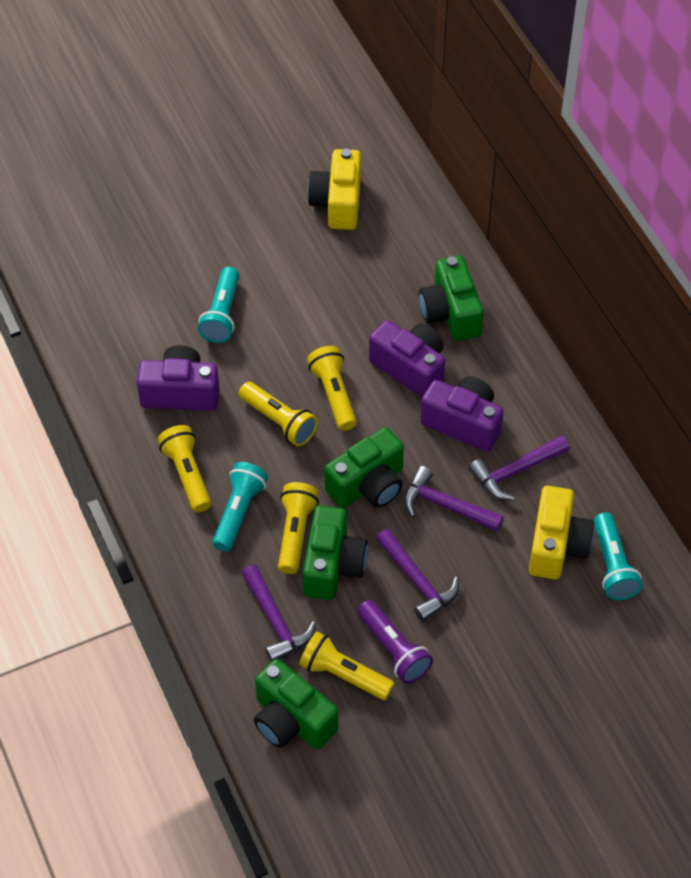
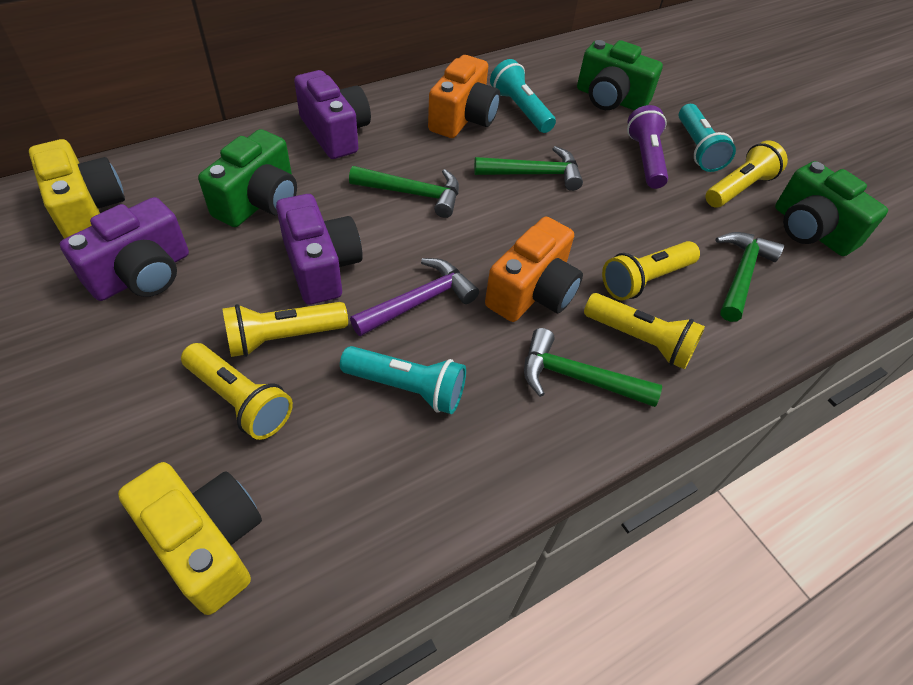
green camera: 4 -> 3
green hammer: 0 -> 4
orange camera: 0 -> 2
purple hammer: 4 -> 1

